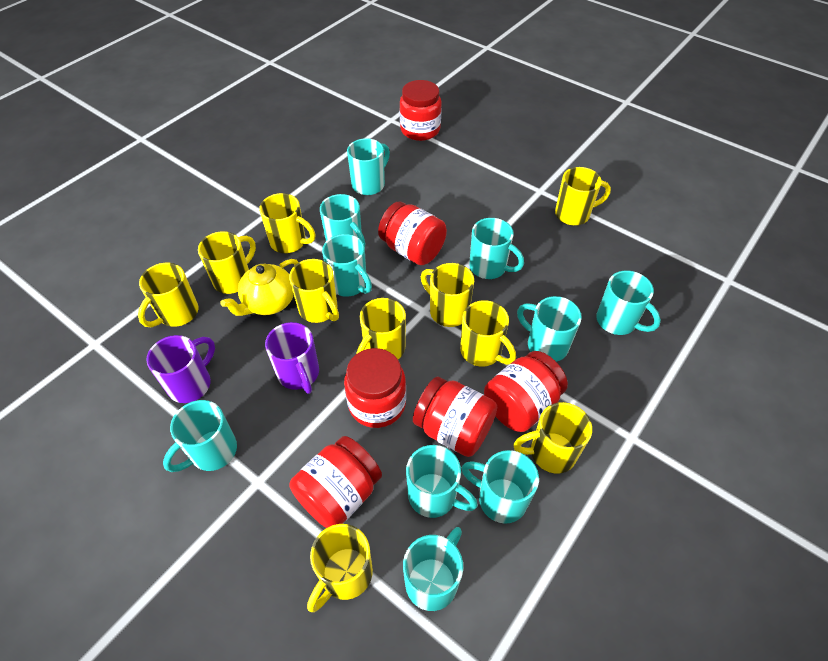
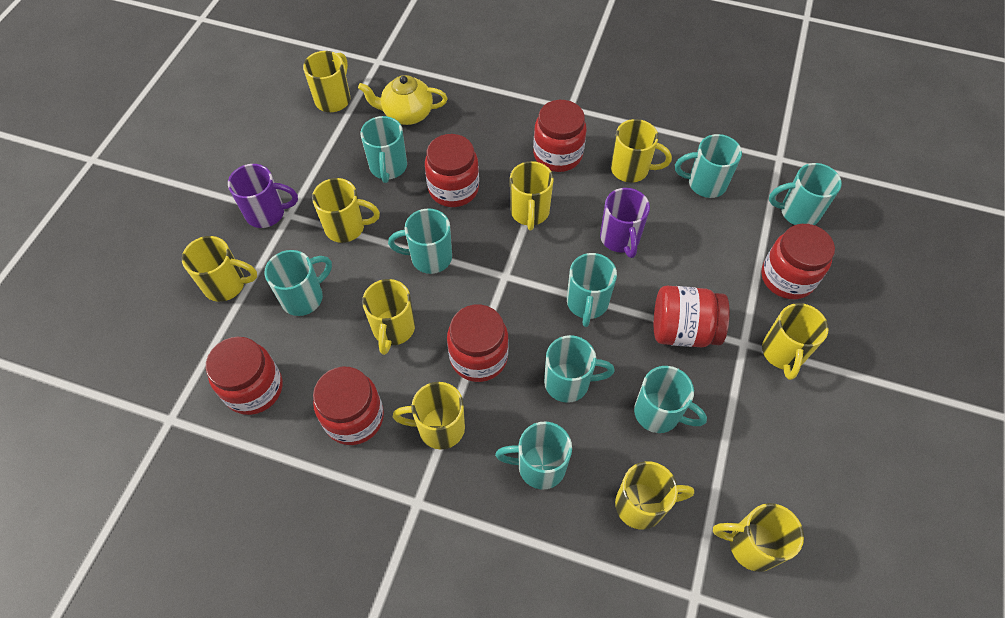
red jar: 6 -> 7
turquoise mug: 10 -> 9

